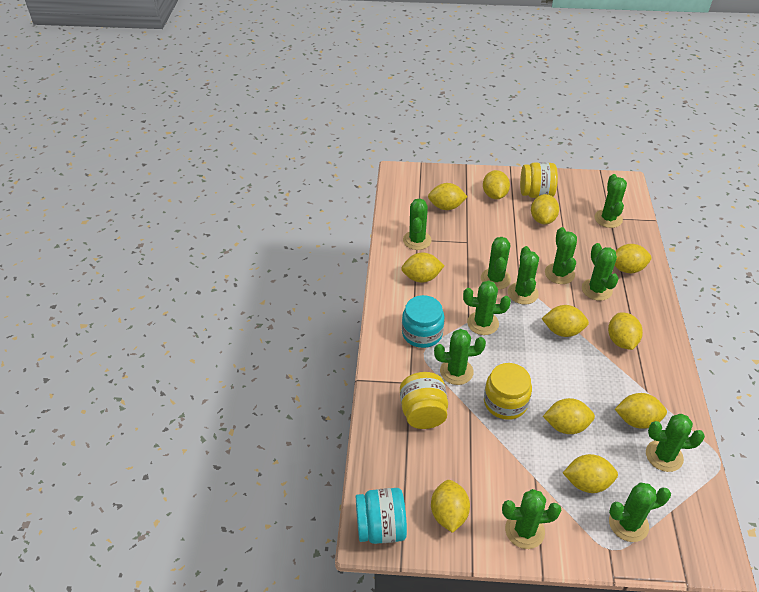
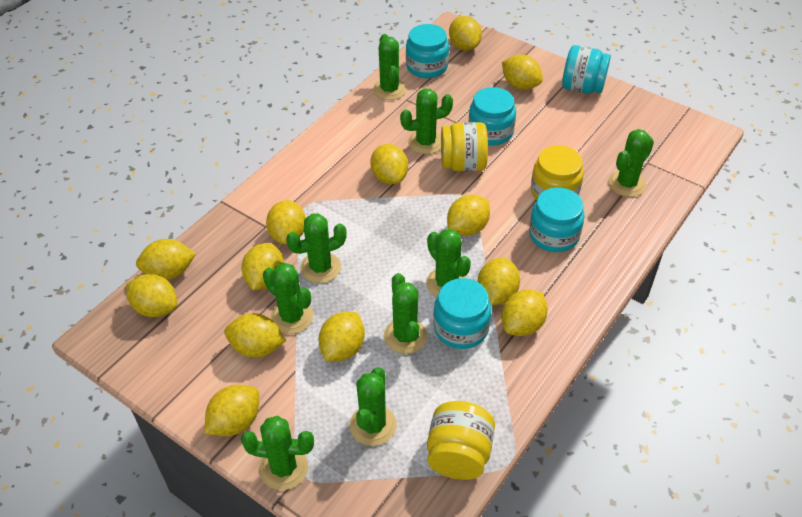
green cactus: 11 -> 9
turquoise jar: 2 -> 5
yellow lemon: 11 -> 13

